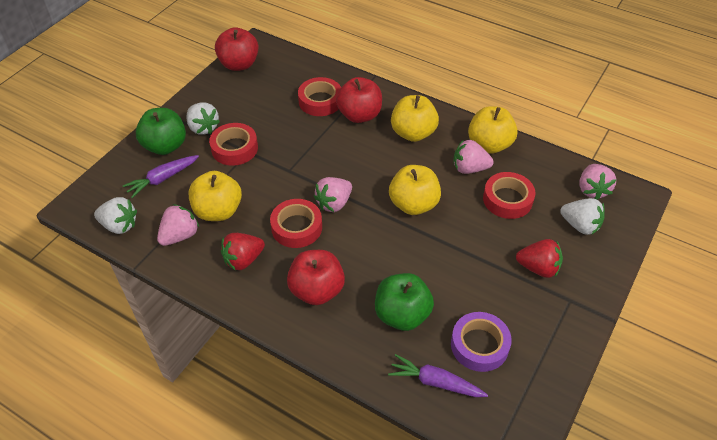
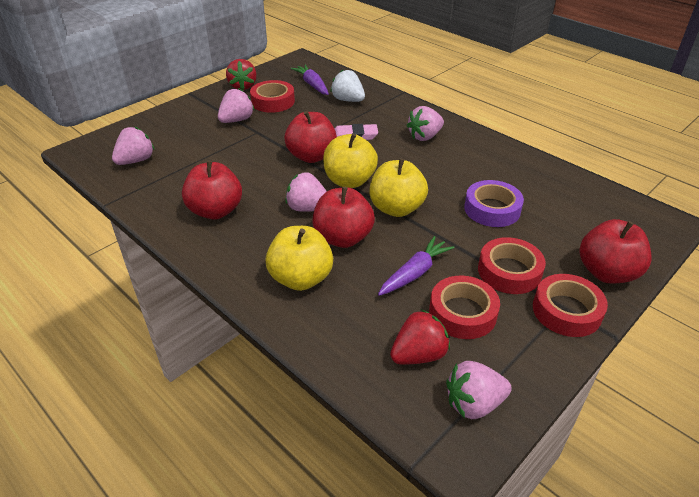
green apple: 2 -> 0
pink eraser: 0 -> 1
pink strawberry: 4 -> 5
red apple: 3 -> 4
white strawberry: 3 -> 1
yellow apple: 4 -> 3

